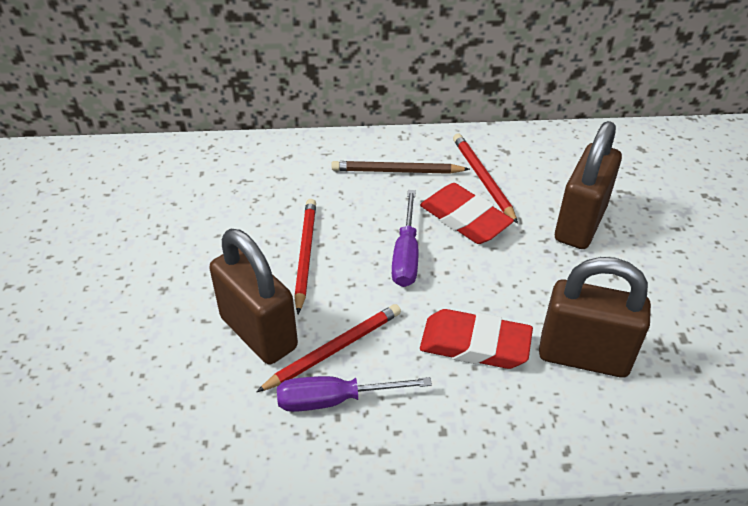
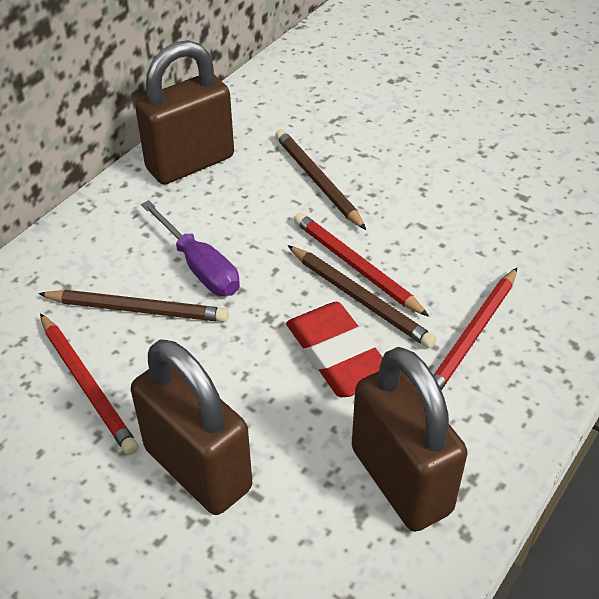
brown pencil: 1 -> 3
purple screwdriver: 2 -> 1
red eraser: 2 -> 1

